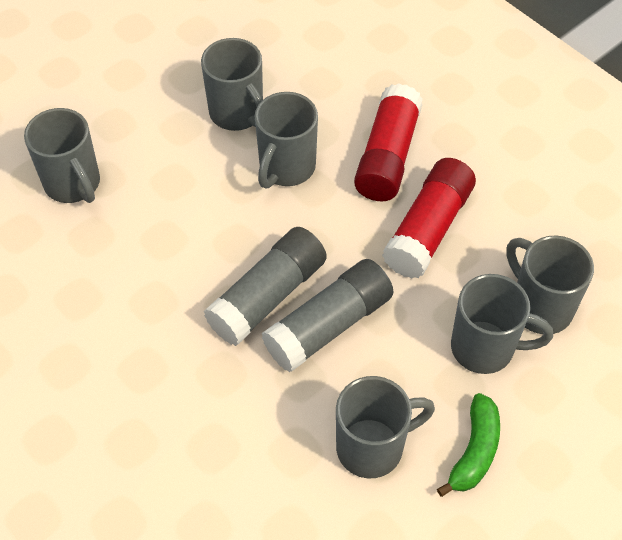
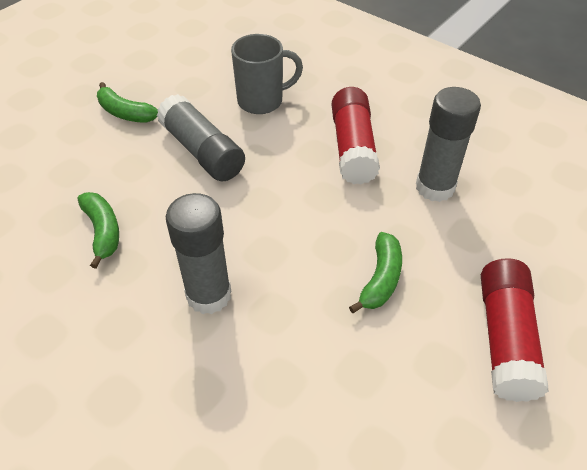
green banana: 1 -> 3
grey glue stick: 2 -> 3
grey mug: 6 -> 1

